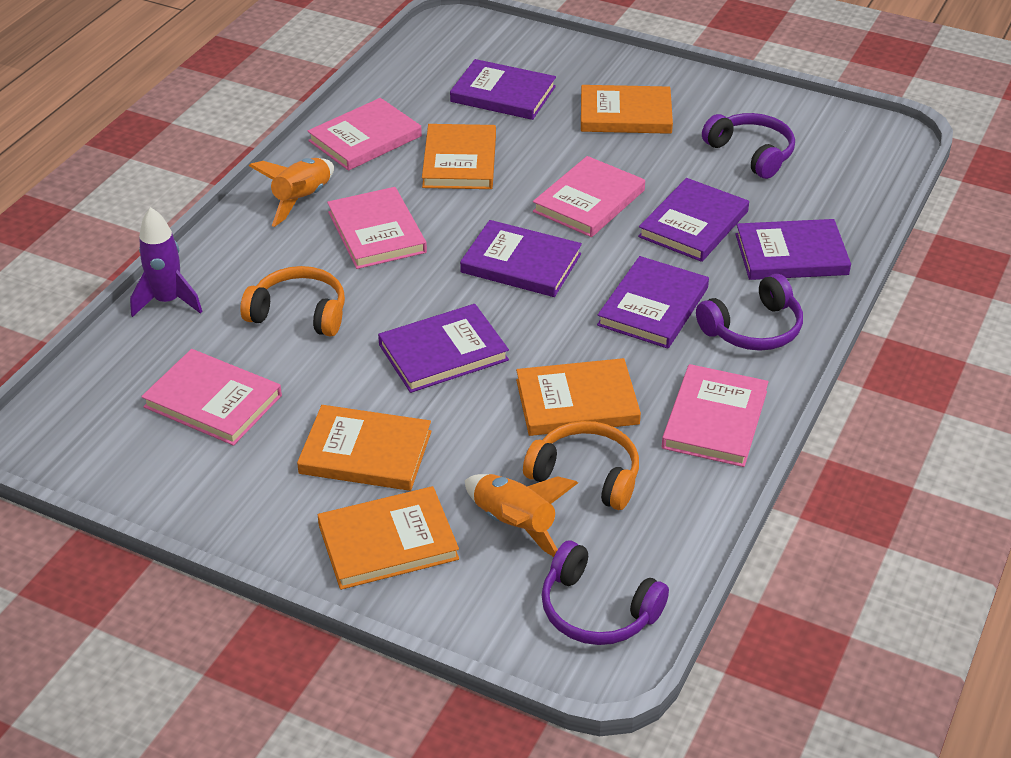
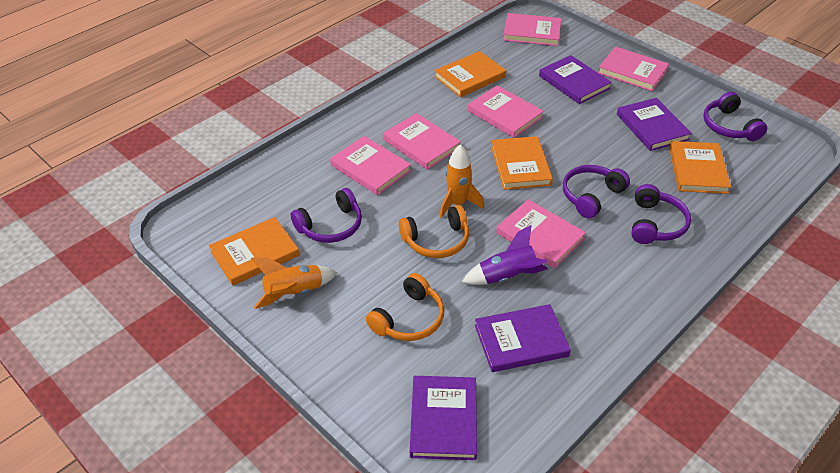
orange book: 5 -> 4
pink book: 5 -> 6
purple book: 6 -> 4
purple headphones: 3 -> 4

